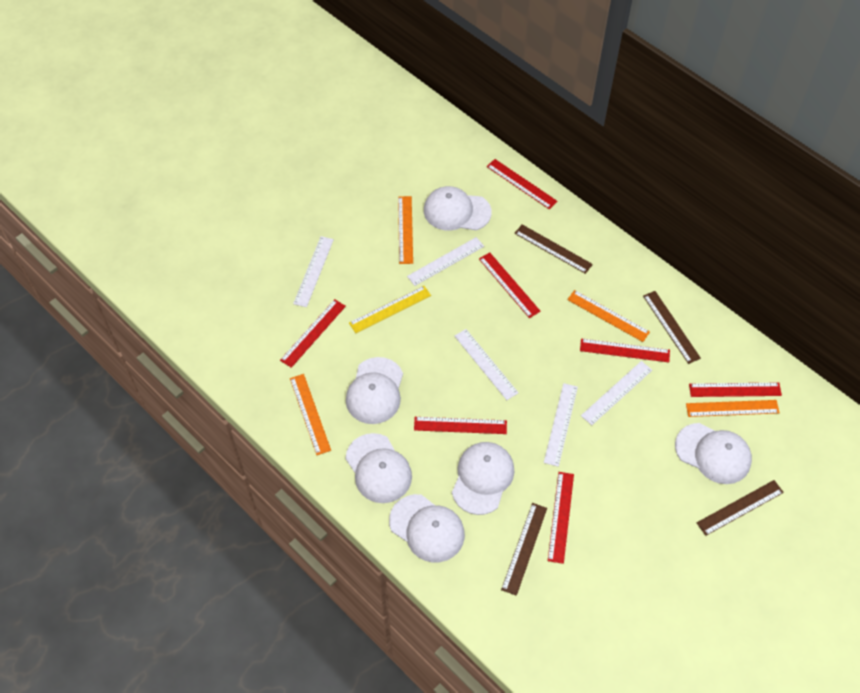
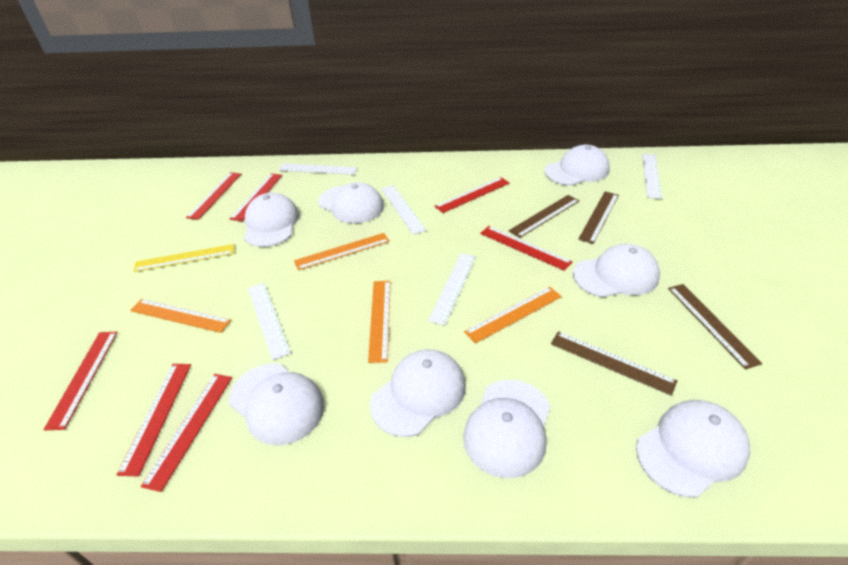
white cap: 6 -> 8

